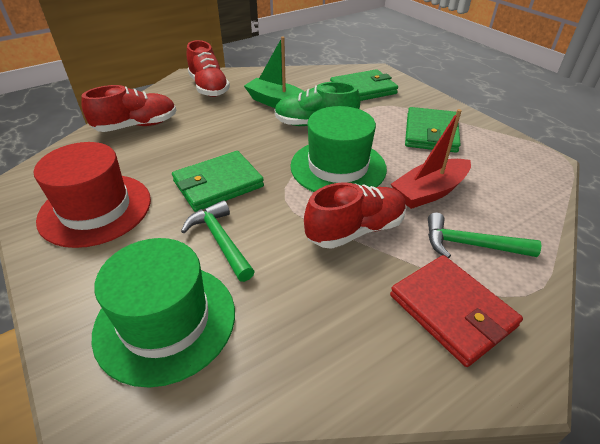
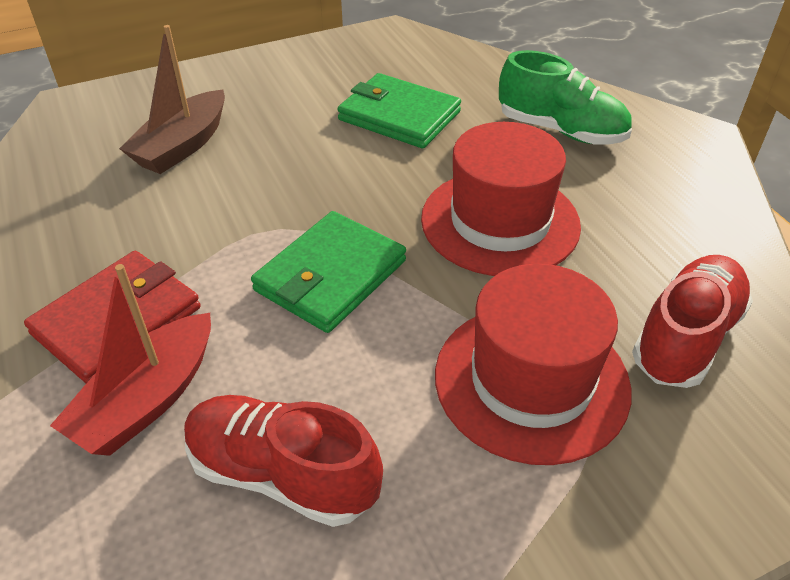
brown boat: 0 -> 1
green boat: 1 -> 0
green hammer: 2 -> 0
green hat: 2 -> 0
green wallet: 3 -> 2
red hat: 1 -> 2
red shoe: 3 -> 2

